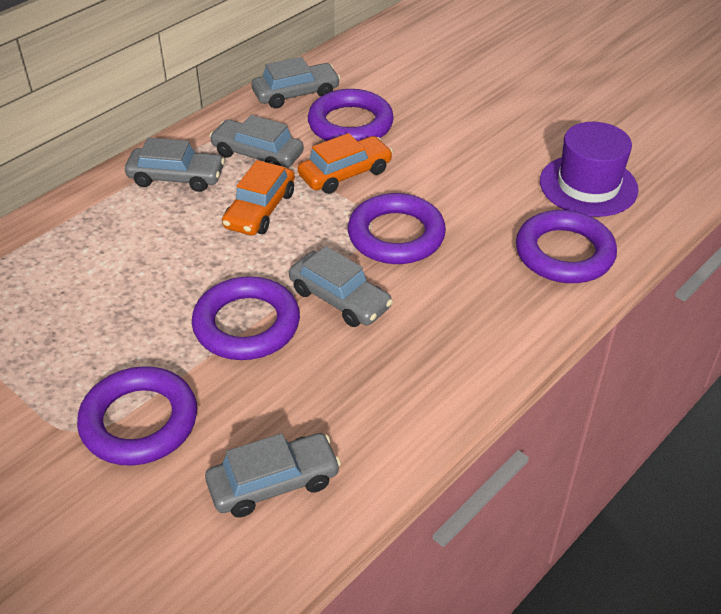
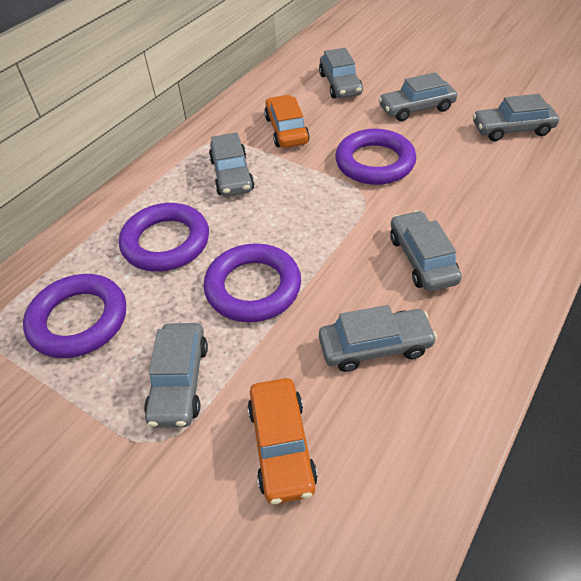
grey car: 5 -> 7
purple hat: 1 -> 0
purple ring: 5 -> 4

